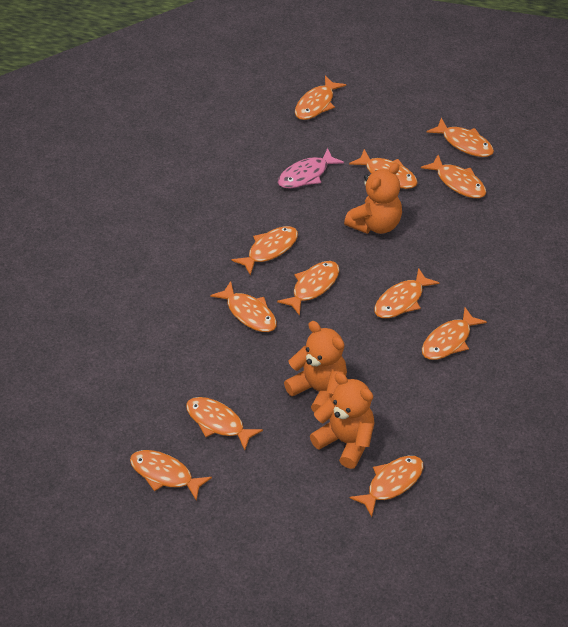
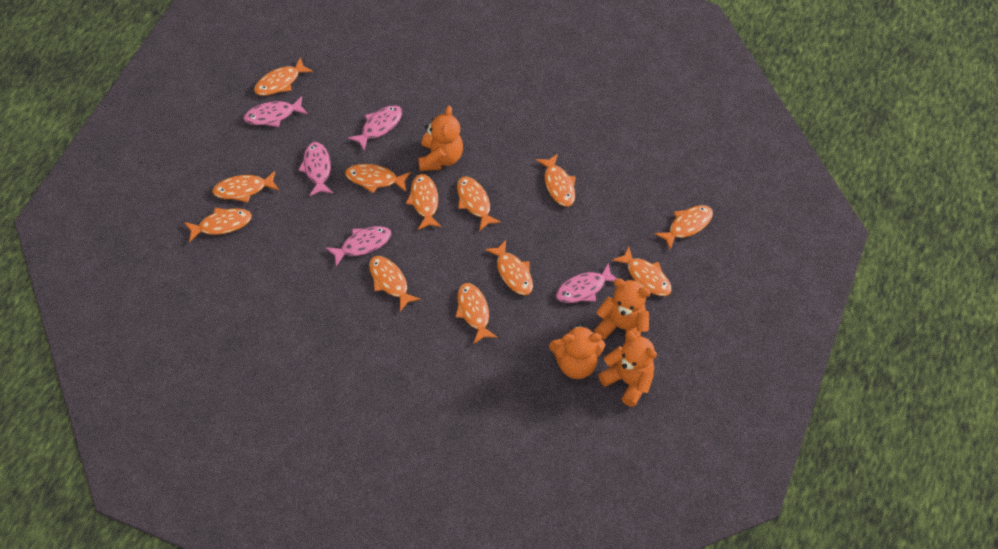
orange teddy bear: 3 -> 4
pink fish: 1 -> 5

